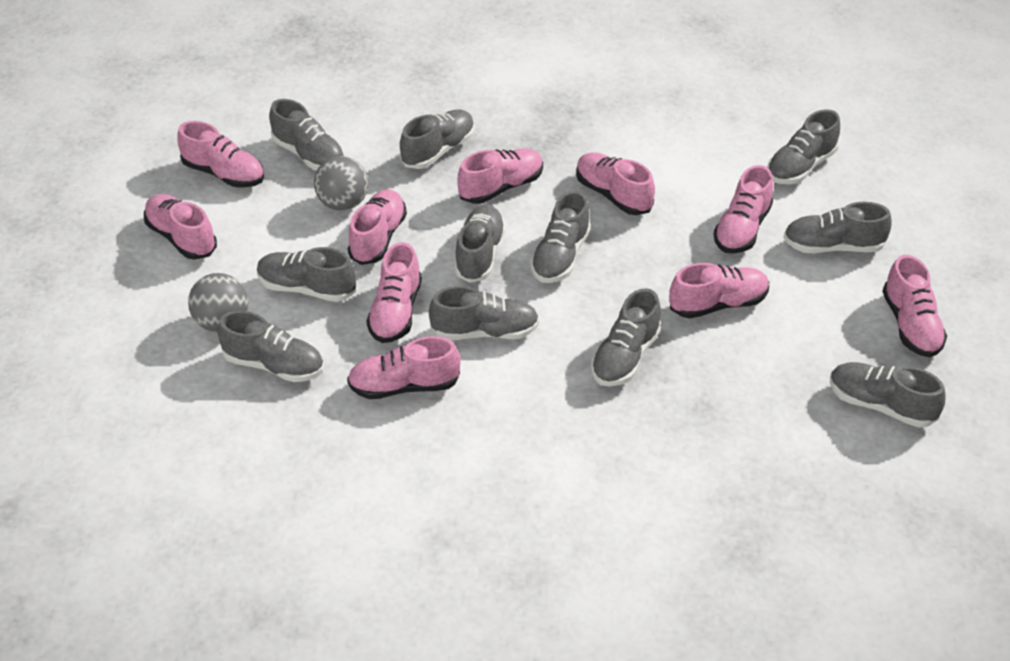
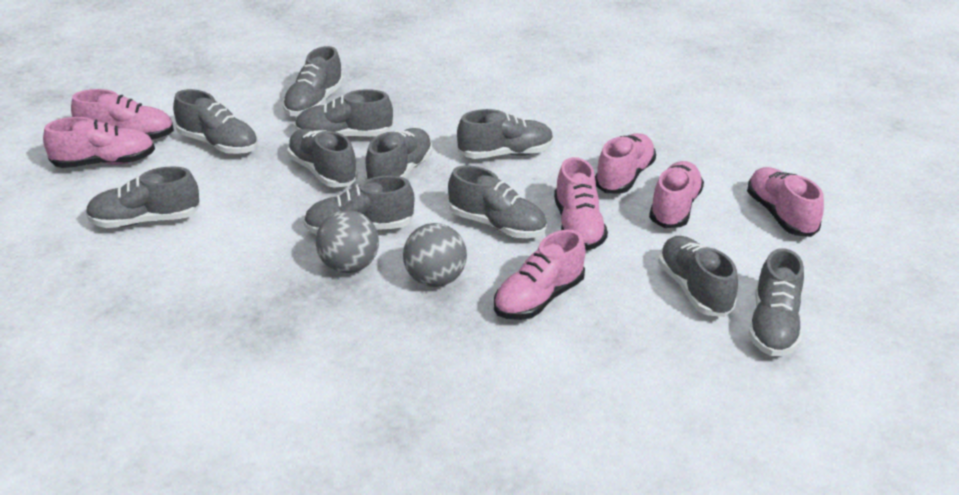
pink shoe: 10 -> 7

